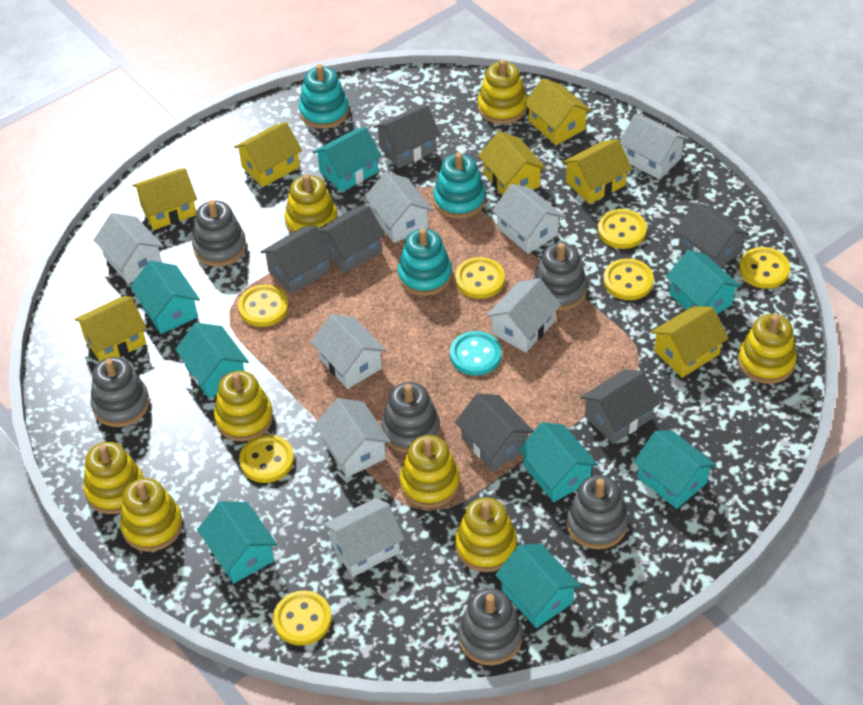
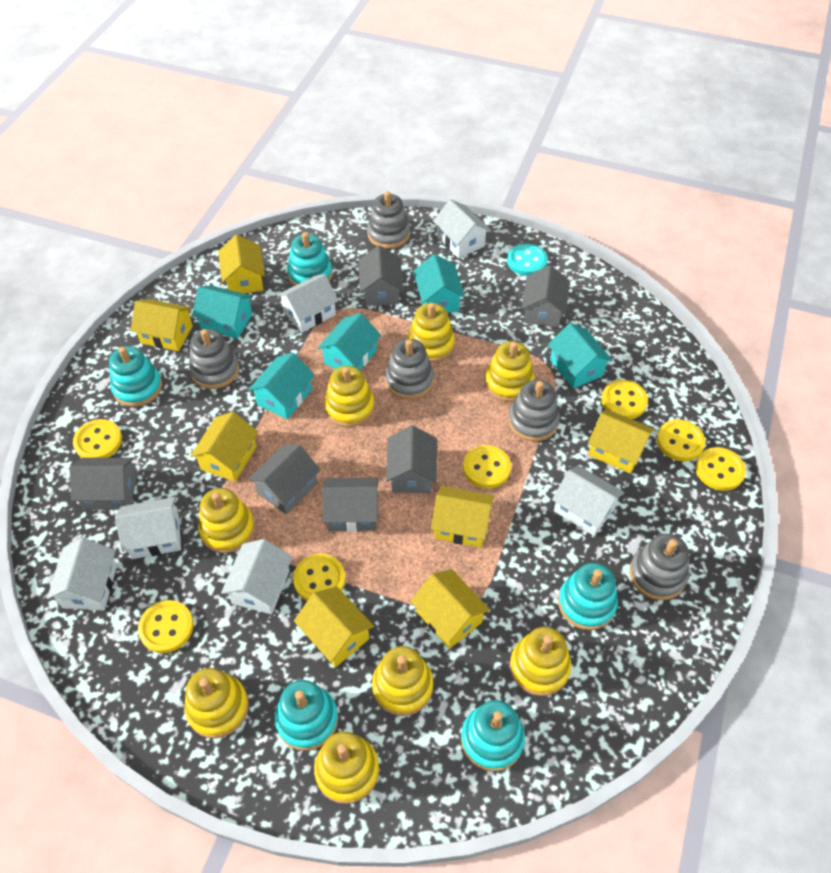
grey stacking toy: 6 -> 5
turquoise house: 8 -> 5
turquoise stacking toy: 3 -> 5
white house: 8 -> 6

